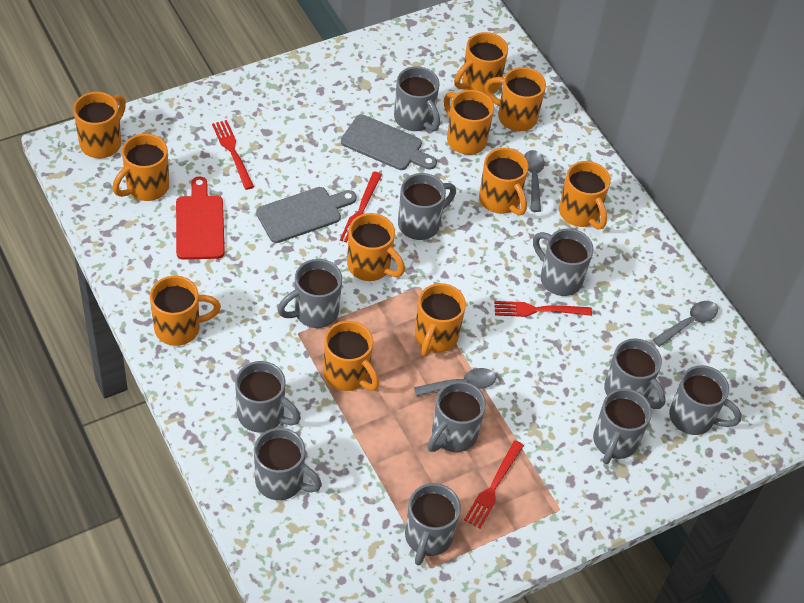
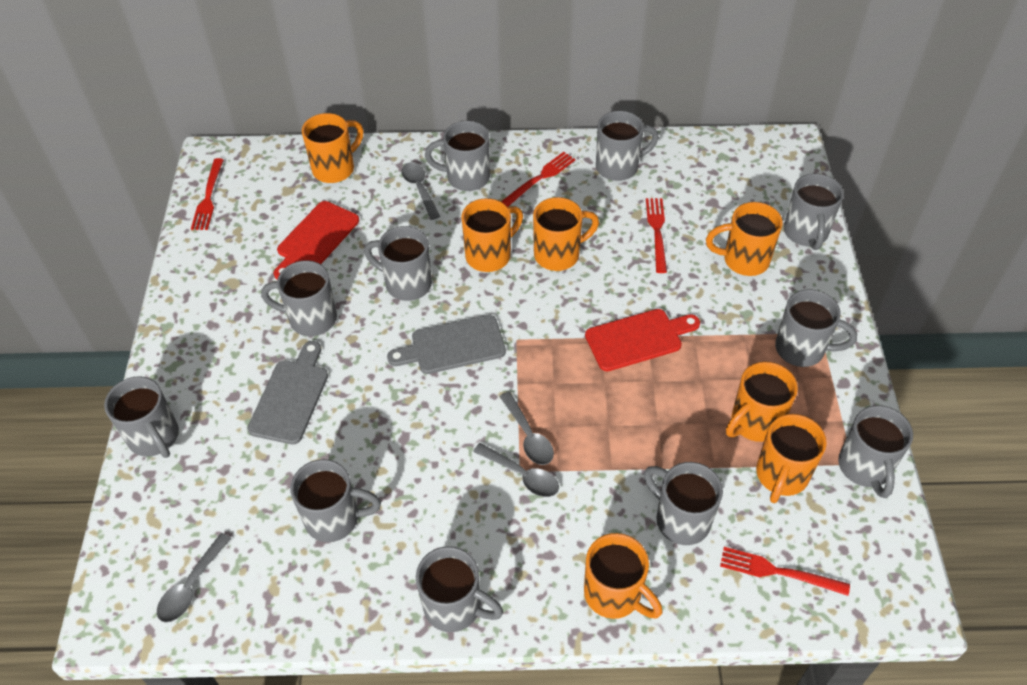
grey spoon: 3 -> 4
orange mug: 11 -> 7
red cutting board: 1 -> 2

